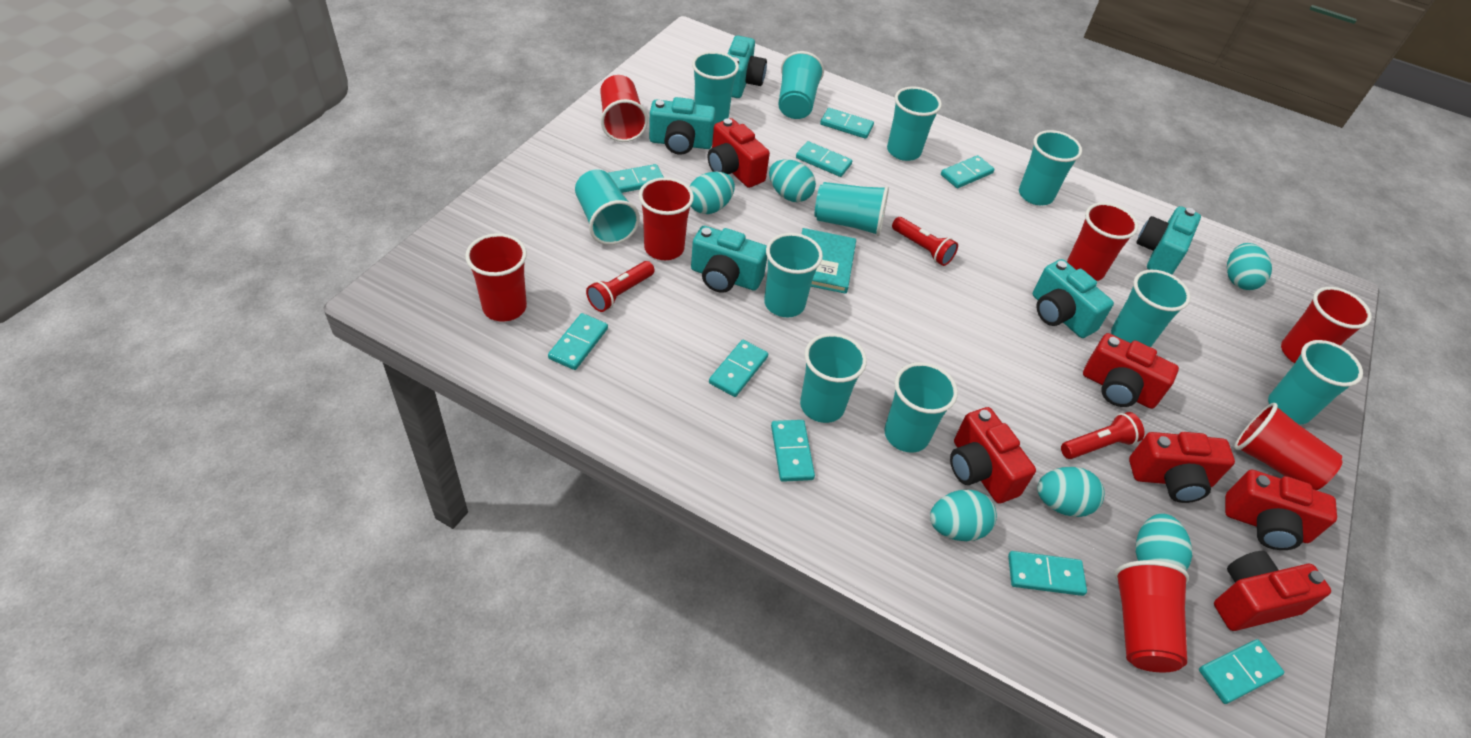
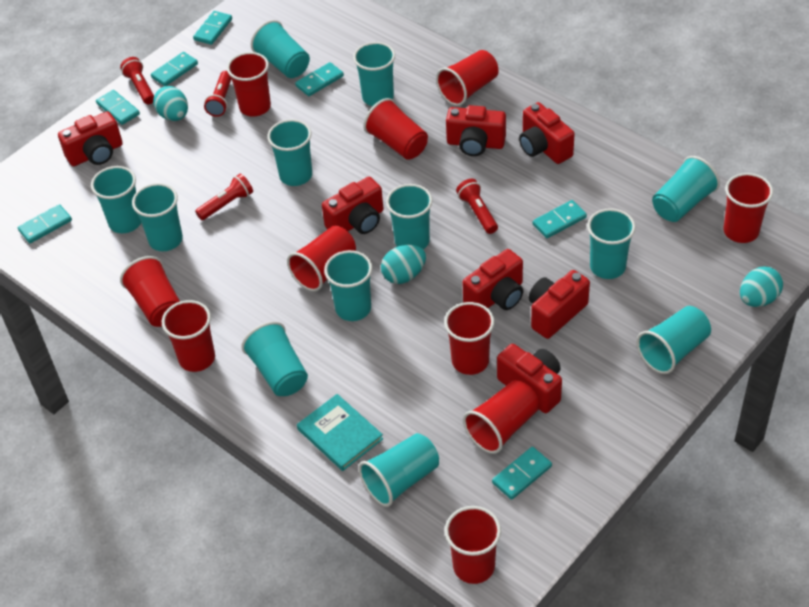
red camera: 6 -> 7
red cup: 7 -> 10
red flashlight: 3 -> 4
turquoise camera: 5 -> 0
turquoise cup: 11 -> 12
turquoise domino: 9 -> 7
turquoise egg: 6 -> 3

